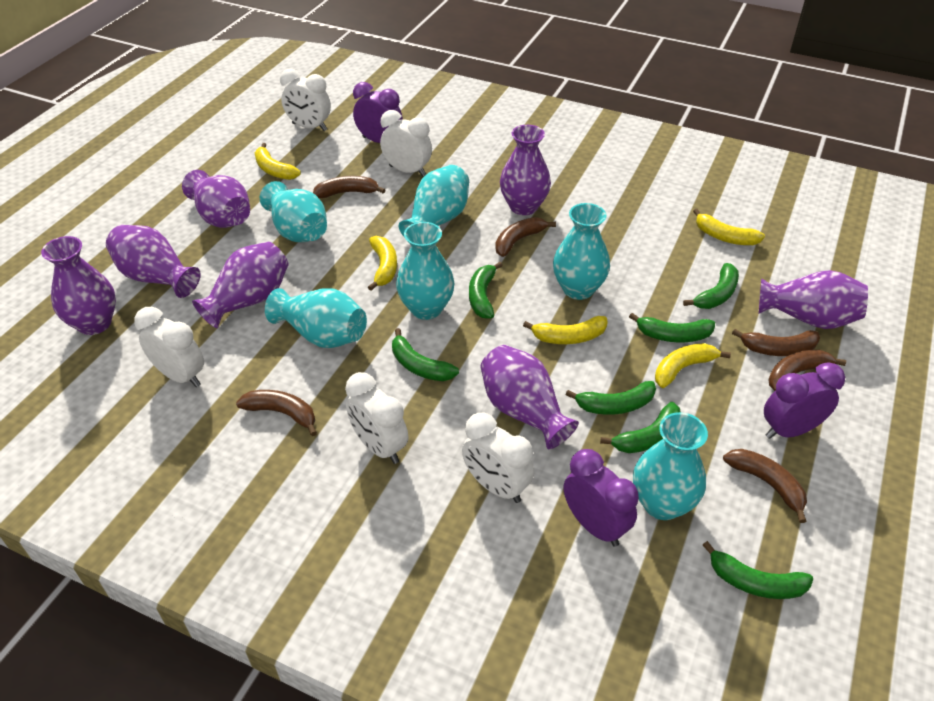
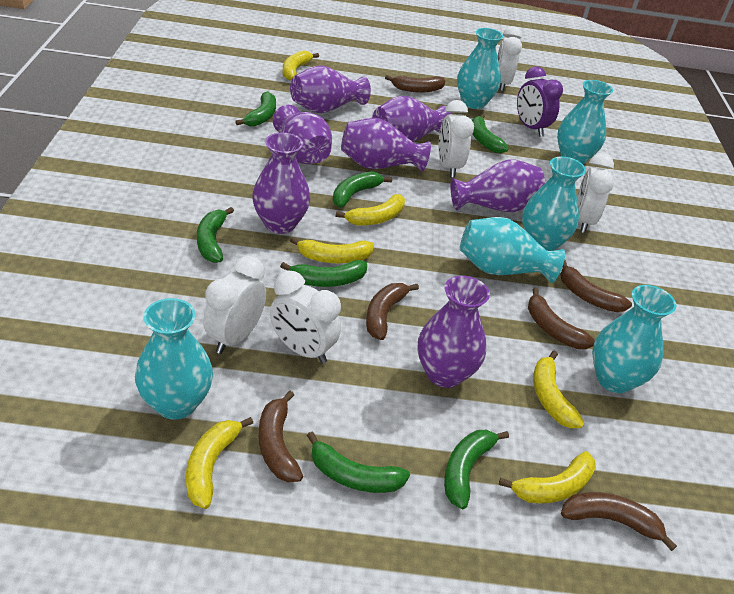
purple clock: 3 -> 1
yellow banana: 5 -> 6

